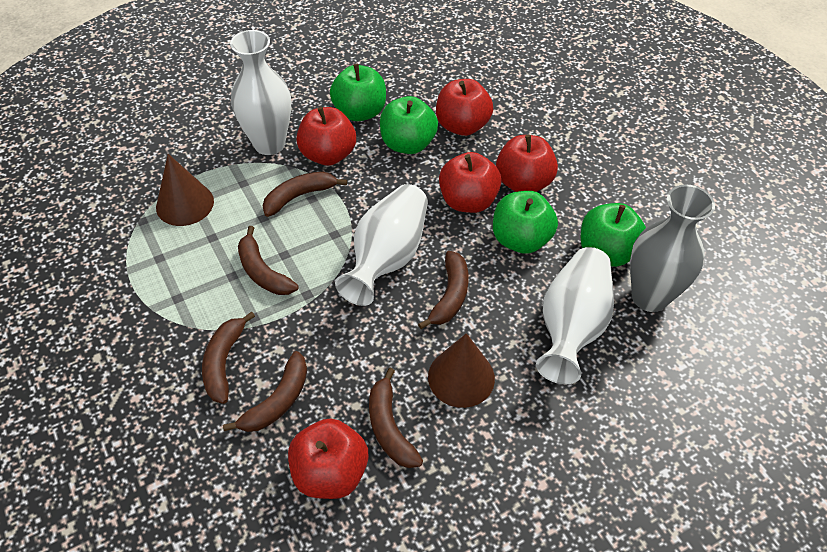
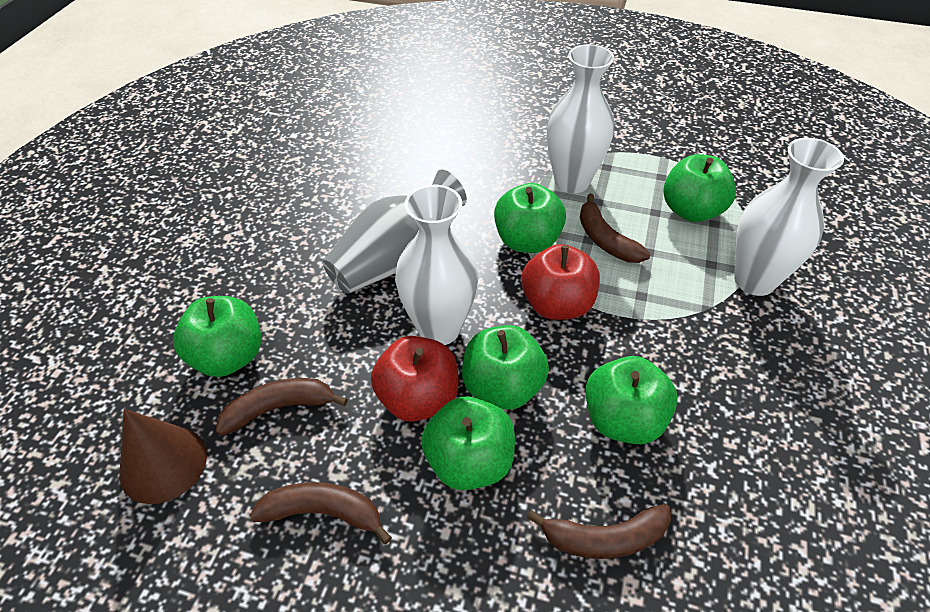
brown banana: 6 -> 4
brown cone: 2 -> 1
green apple: 4 -> 6
red apple: 5 -> 2

